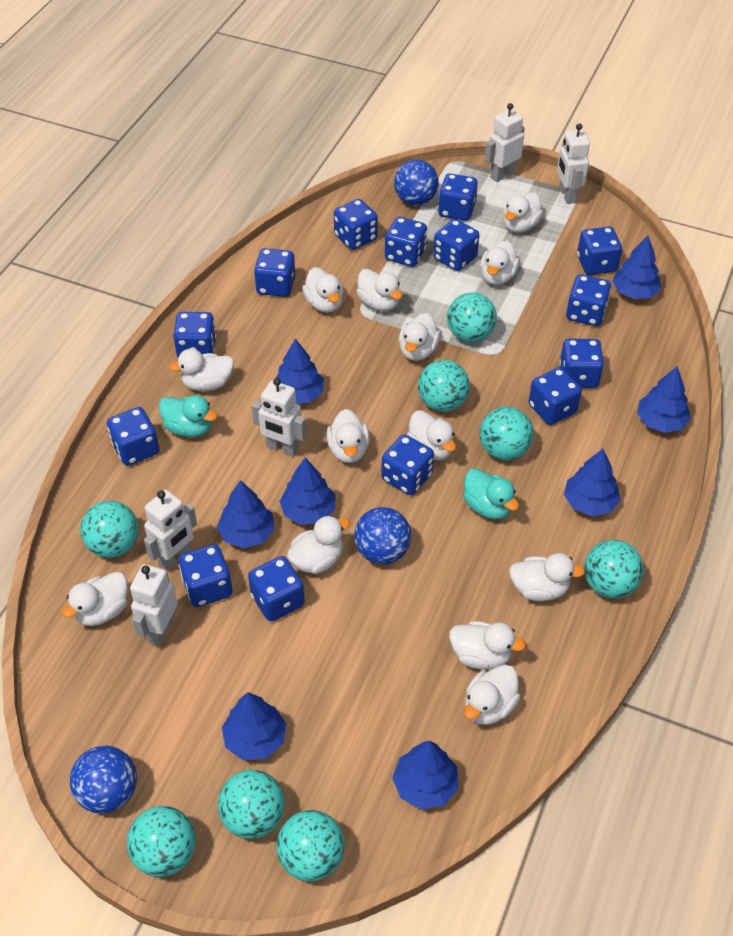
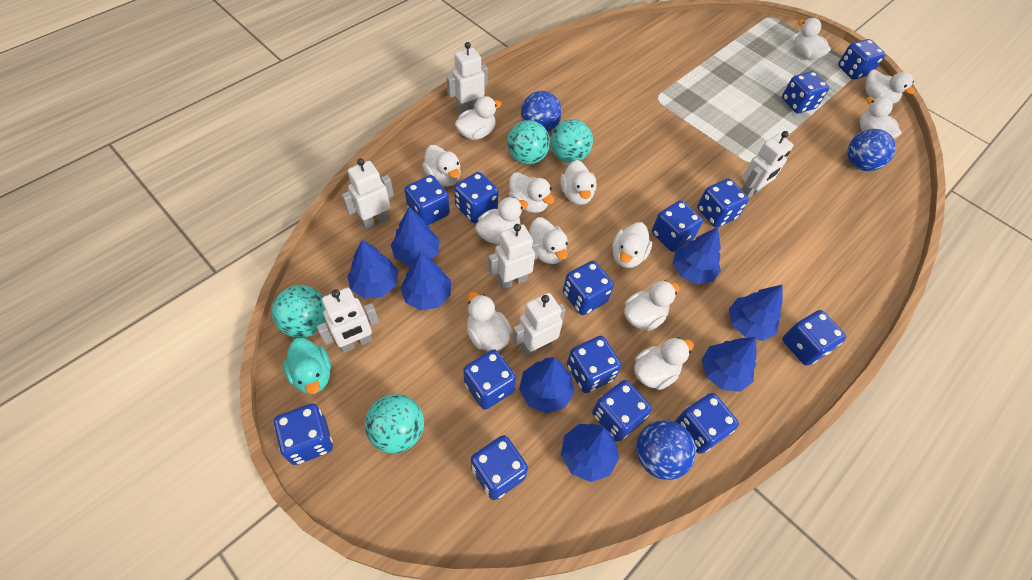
turquoise ball: 8 -> 4
turquoise duck: 2 -> 1
white robot: 5 -> 6

